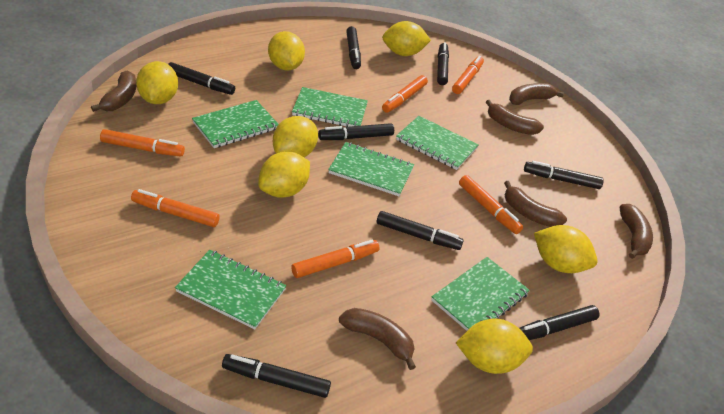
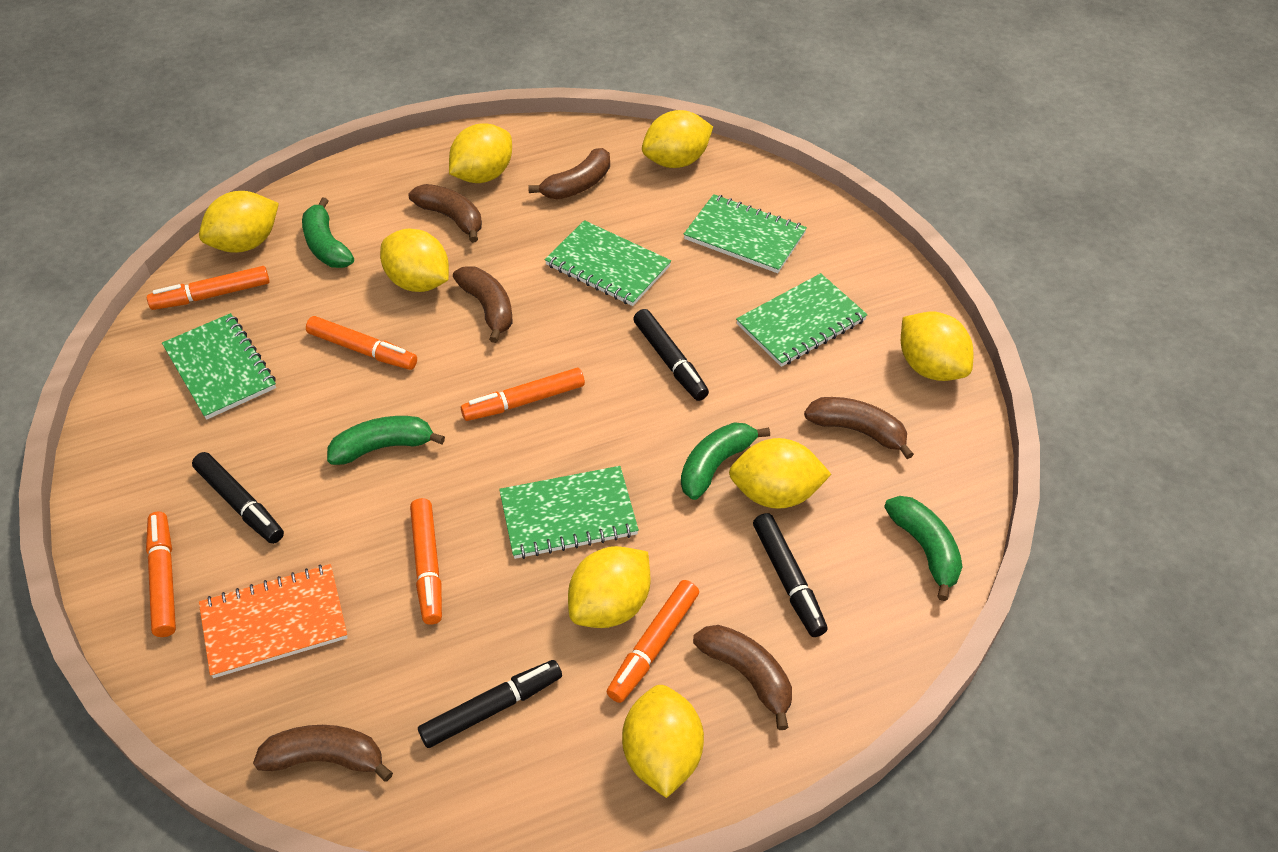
black marker: 8 -> 4
green banana: 0 -> 4
green notebook: 6 -> 5
orange notebook: 0 -> 1
yellow lemon: 7 -> 8

